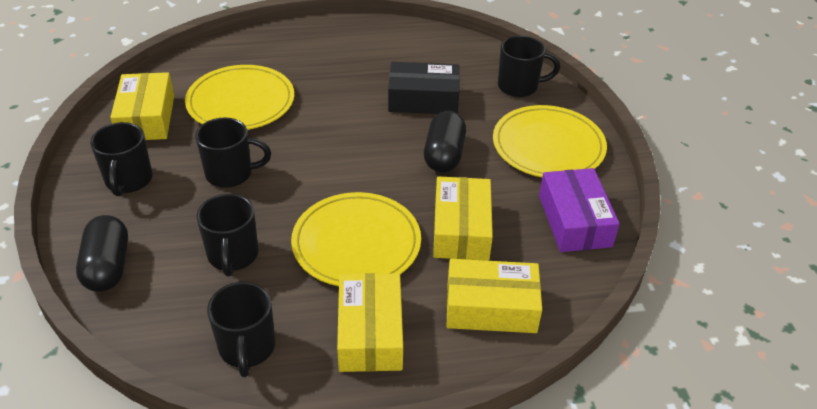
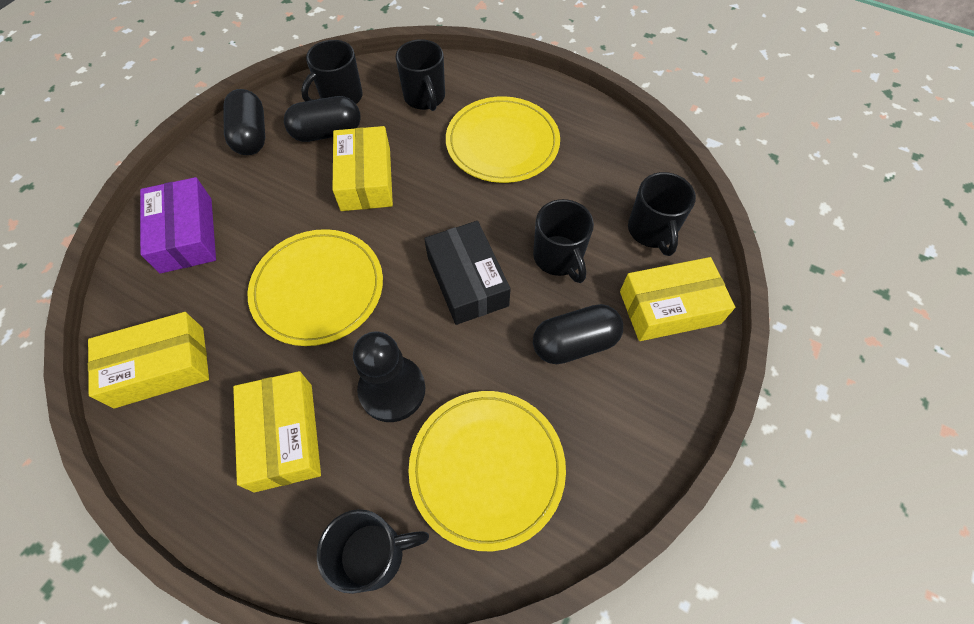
black capsule: 2 -> 3
black pawn: 0 -> 1

